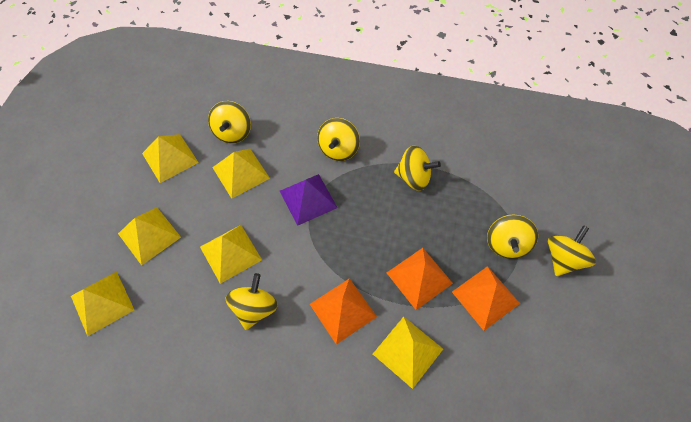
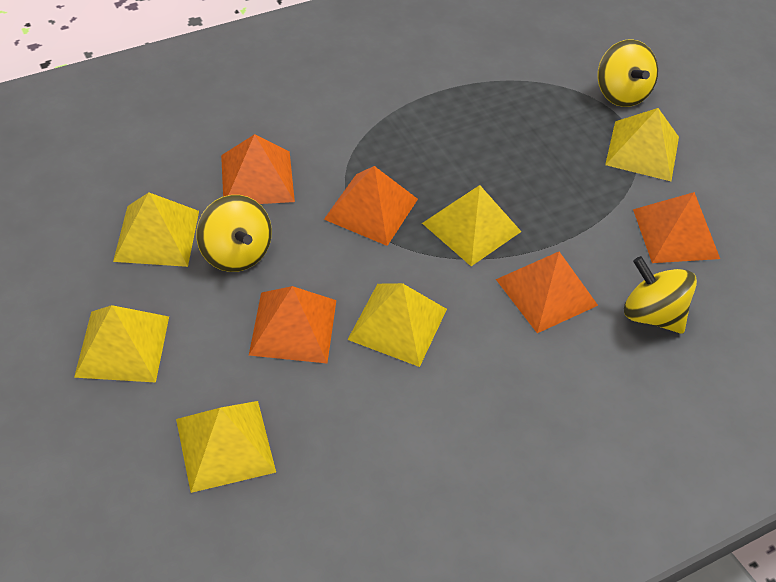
orange pyramid: 3 -> 5
purple pyramid: 1 -> 0
yellow spinning top: 6 -> 3

